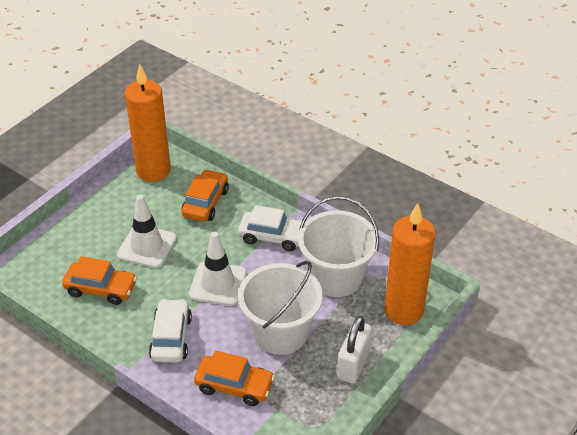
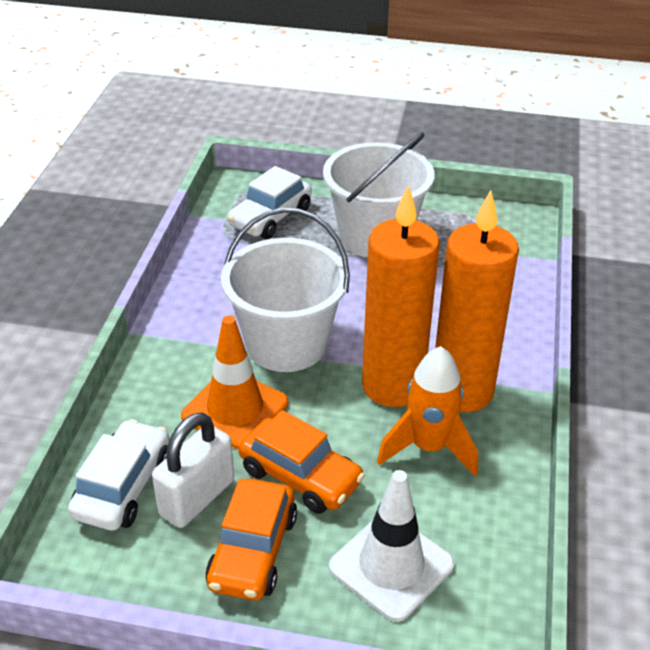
orange car: 3 -> 2
orange rocket: 0 -> 1
orange traffic cone: 0 -> 1
white traffic cone: 2 -> 1

